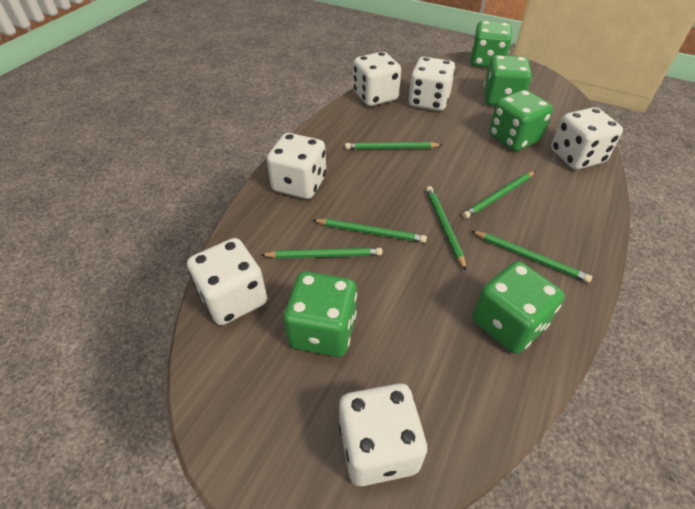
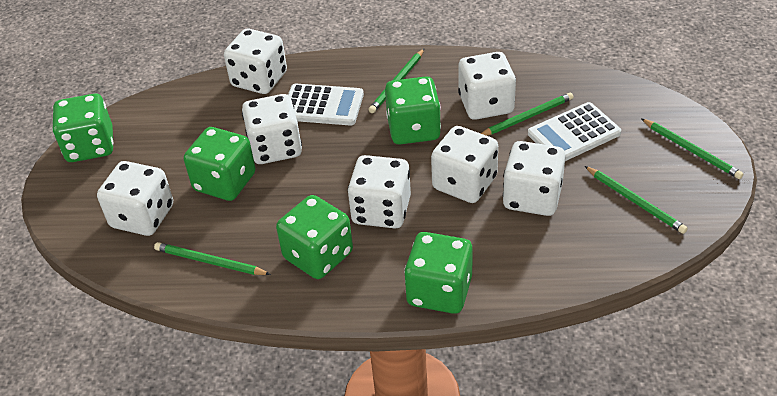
green pencil: 6 -> 5
white calculator: 0 -> 2
white dice: 6 -> 7

